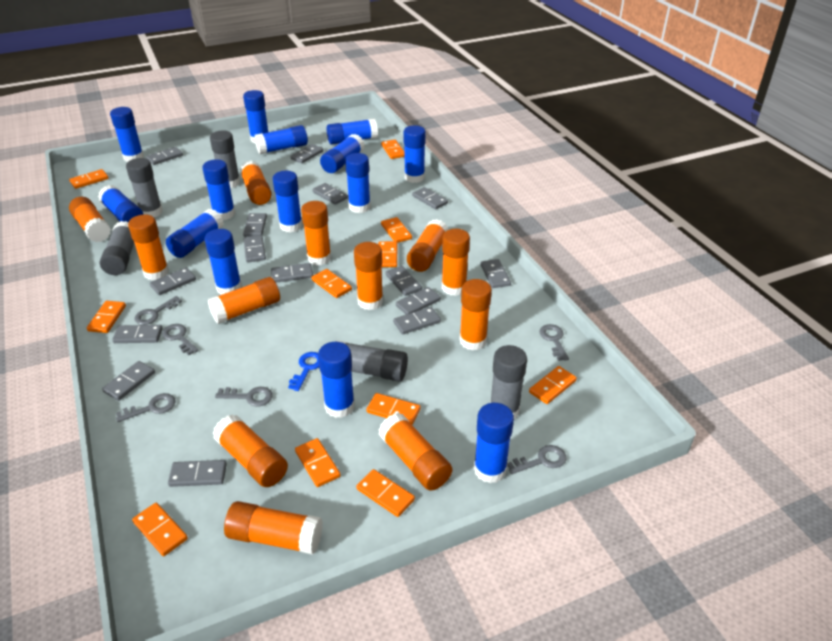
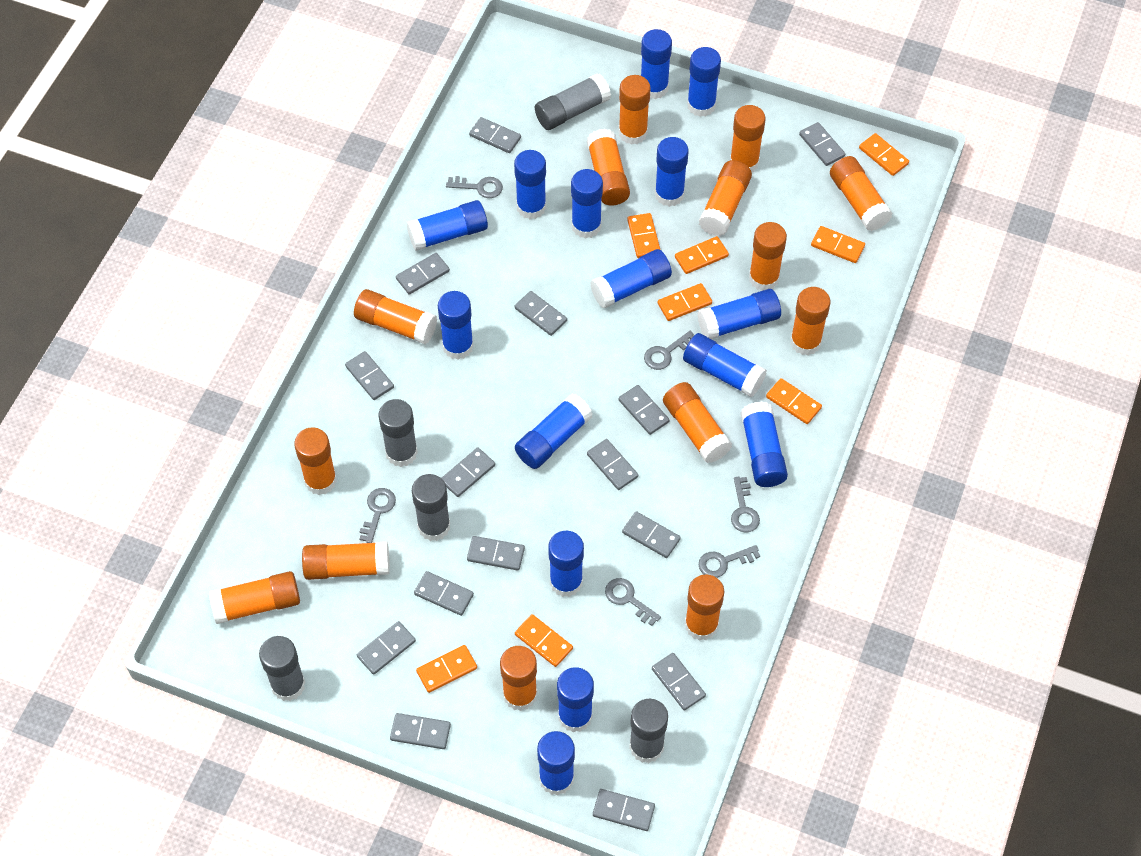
blue glue stick: 14 -> 15
blue key: 1 -> 0
orange domino: 11 -> 8
orange glue stick: 12 -> 14

